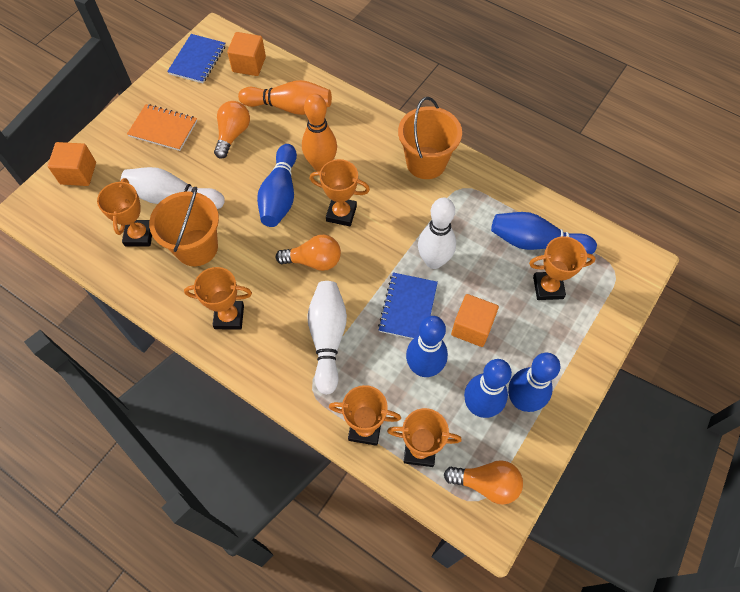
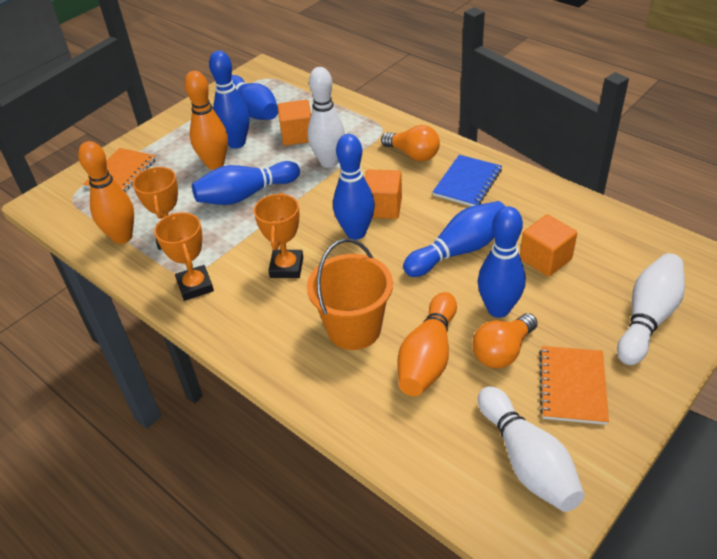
blue bowling pin: 5 -> 6
blue notebook: 2 -> 1
orange bowling pin: 2 -> 3
orange bucket: 2 -> 1
orange light bulb: 3 -> 2
orange notebook: 1 -> 2
orange trophy: 6 -> 3

